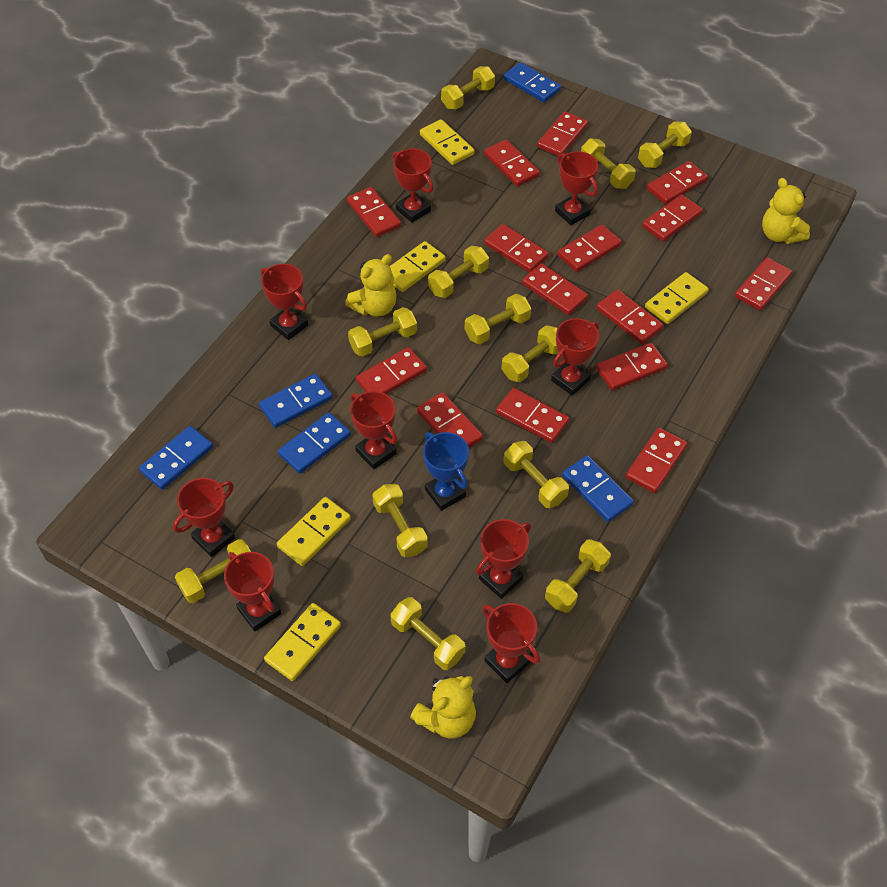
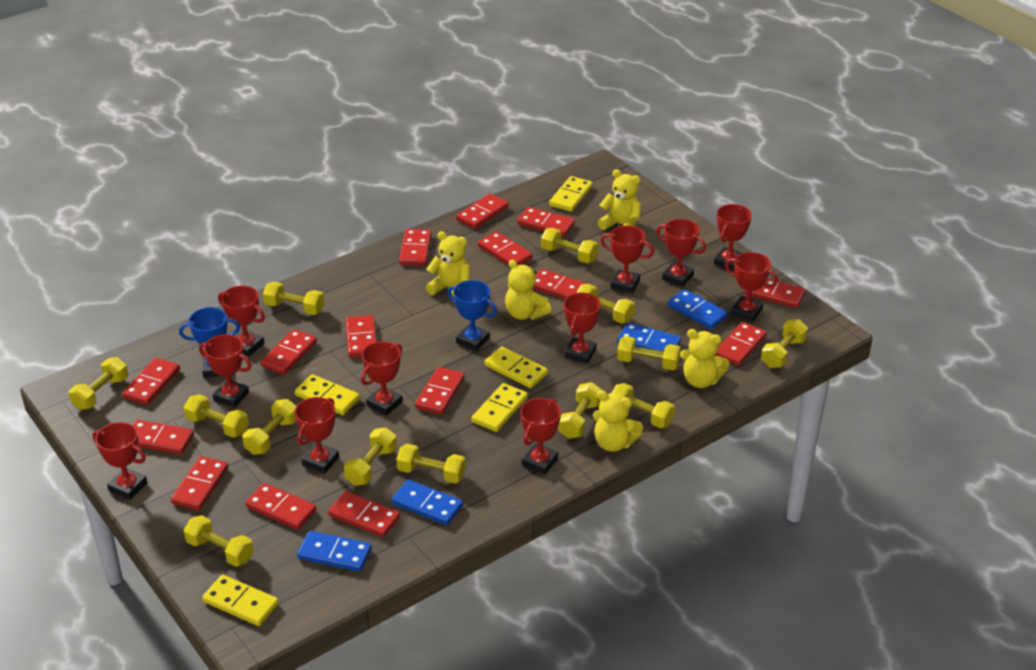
blue domino: 5 -> 4
blue trophy: 1 -> 2
red trophy: 9 -> 11
yellow dumbbell: 12 -> 13
yellow teddy bear: 3 -> 5

